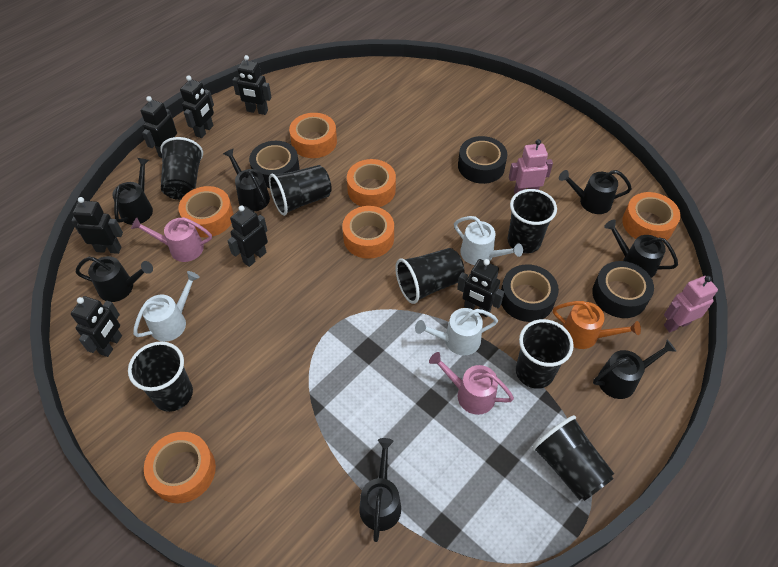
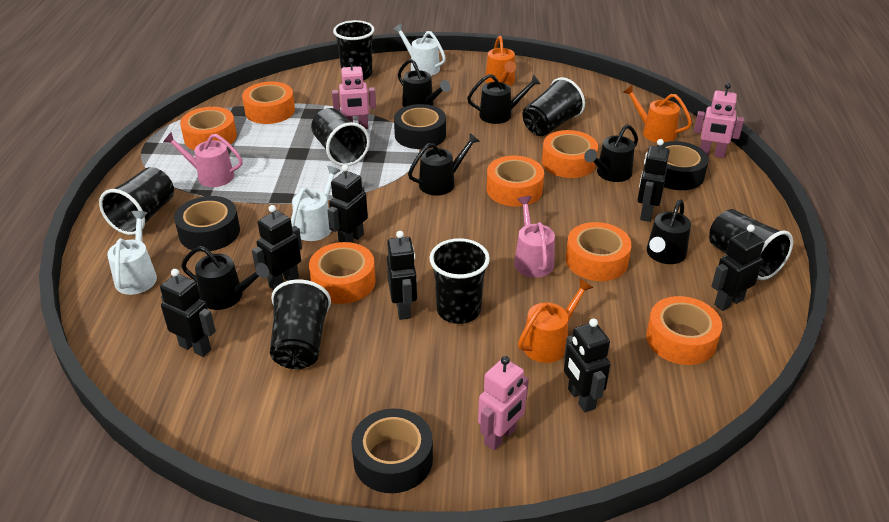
black watering can: 7 -> 6
orange tape: 6 -> 7
orange watering can: 1 -> 3
pink robot: 2 -> 3

